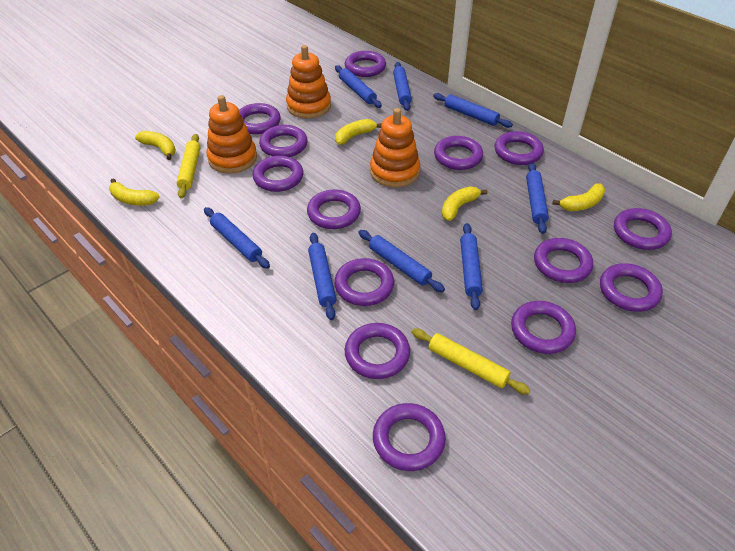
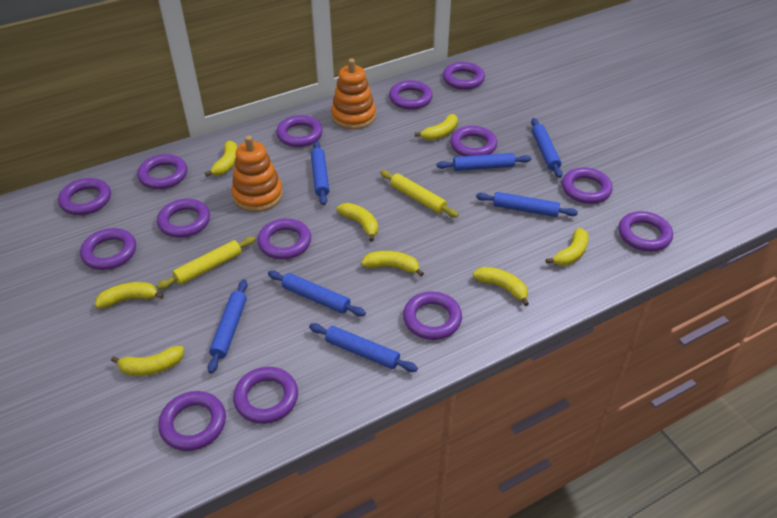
blue rolling pin: 8 -> 7
orange stacking toy: 3 -> 2
yellow banana: 5 -> 8

